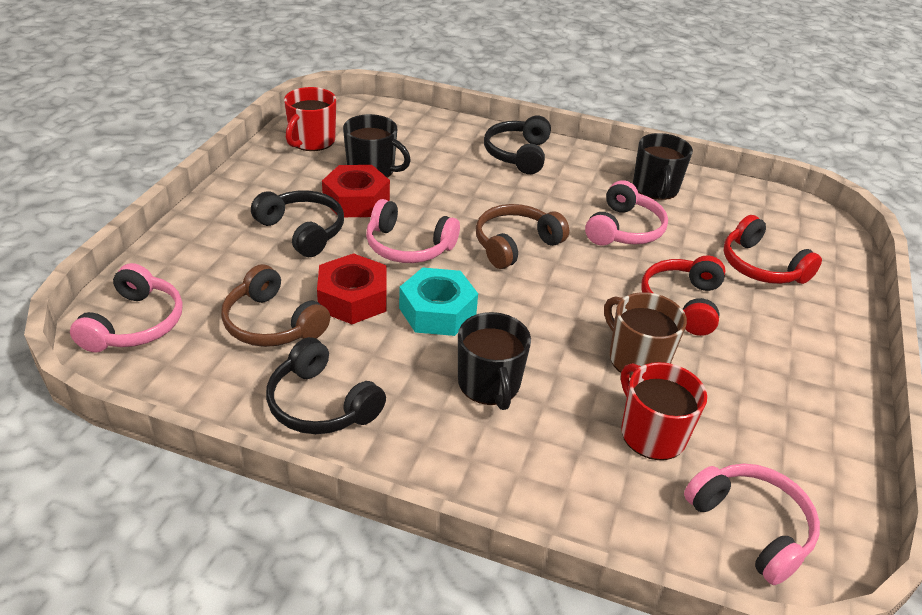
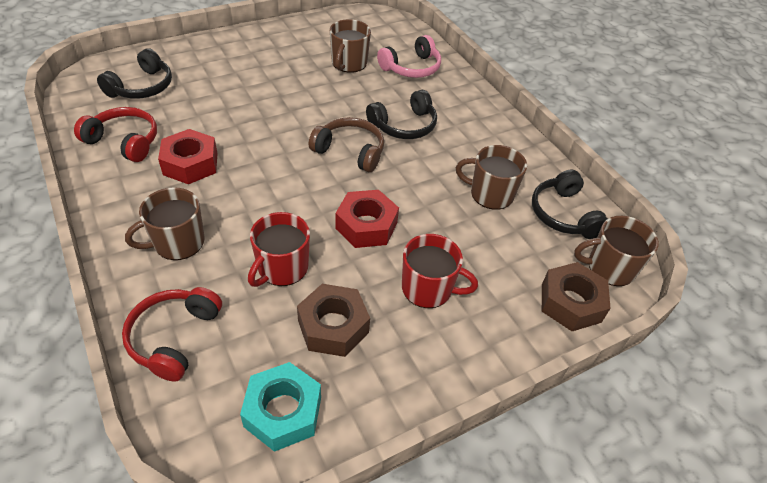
black mug: 3 -> 0
brown headphones: 2 -> 1
brown mug: 1 -> 4
brown nut: 0 -> 2
pink headphones: 4 -> 1

